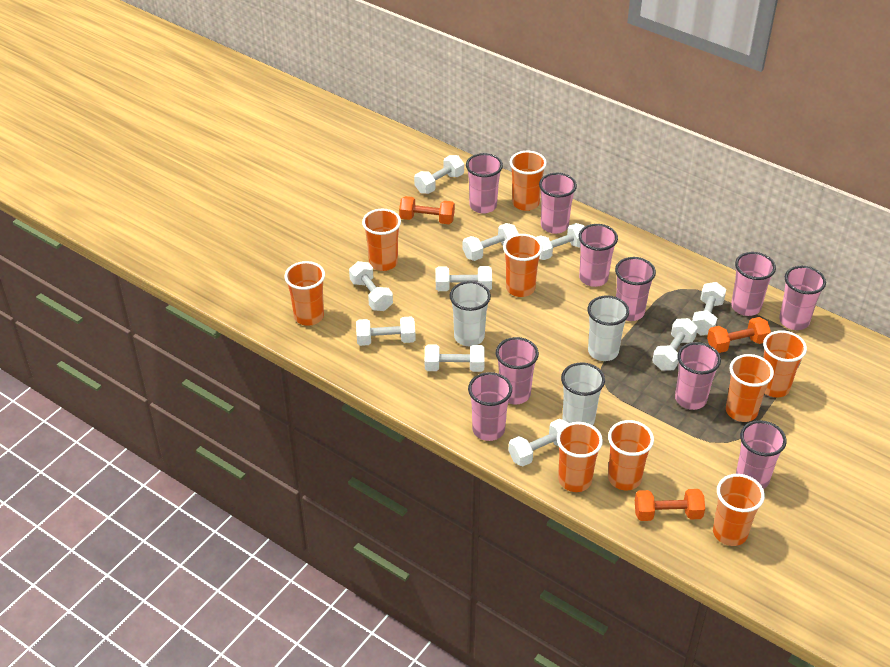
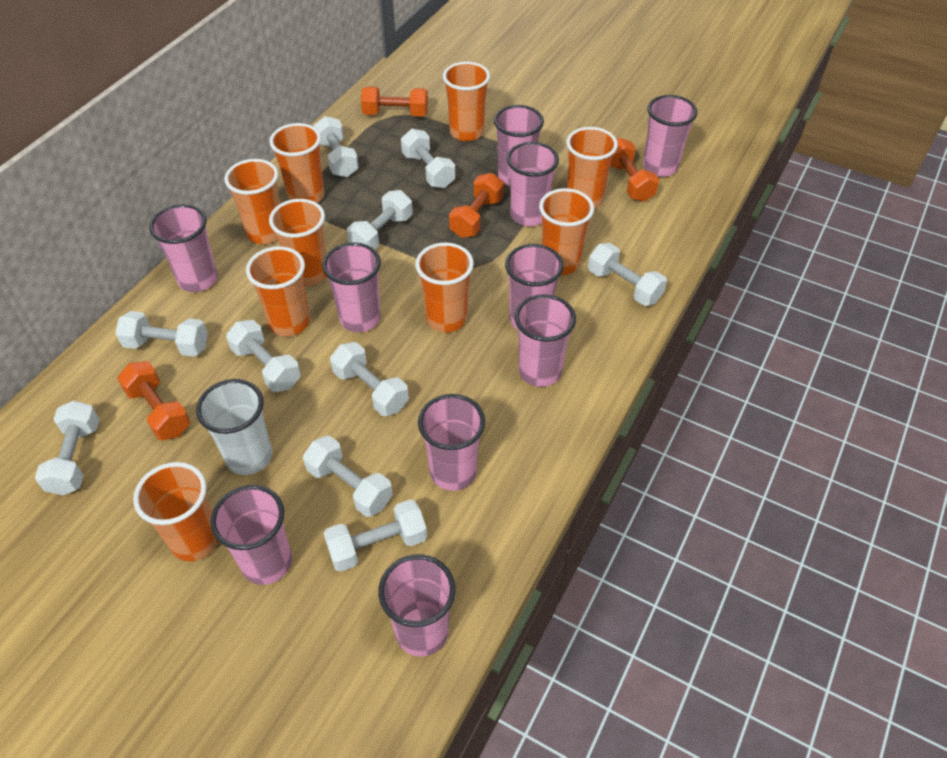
orange dumbbell: 3 -> 4
white cup: 3 -> 1

